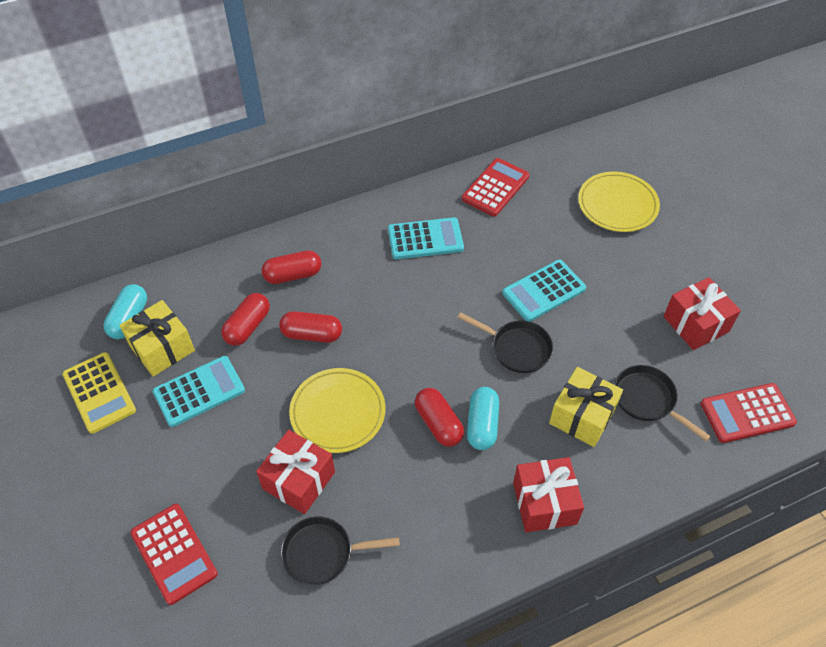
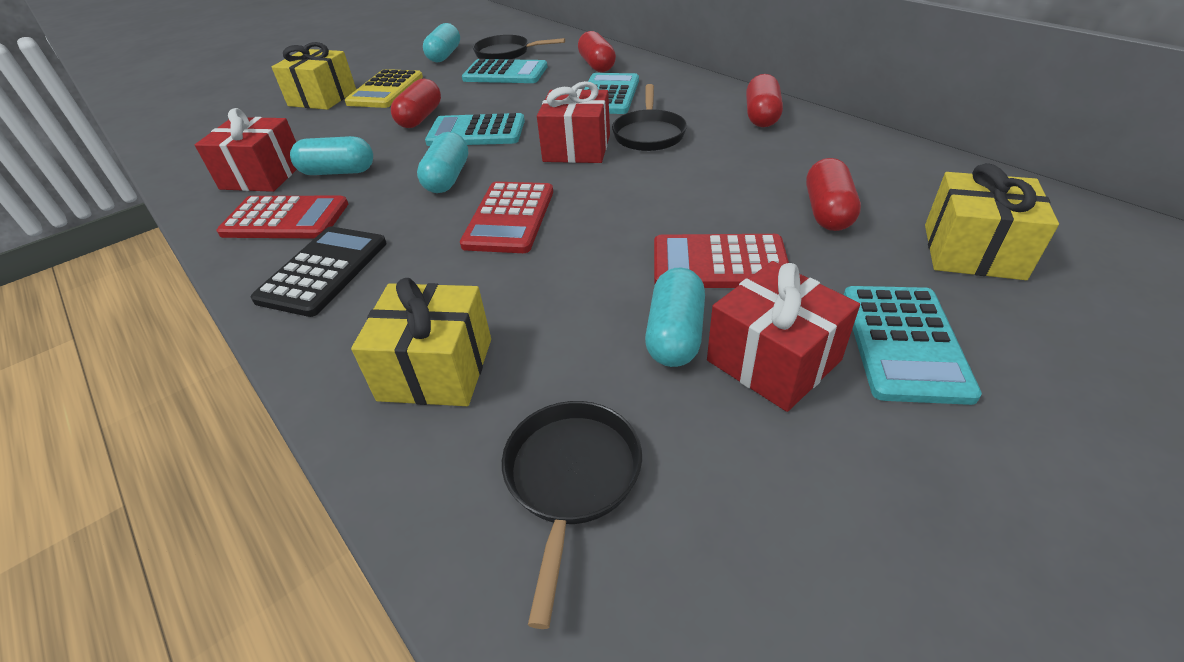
black calculator: 0 -> 1
turquoise calculator: 3 -> 4
turquoise capsule: 2 -> 4
yellow gift: 2 -> 3
yellow plate: 2 -> 0

